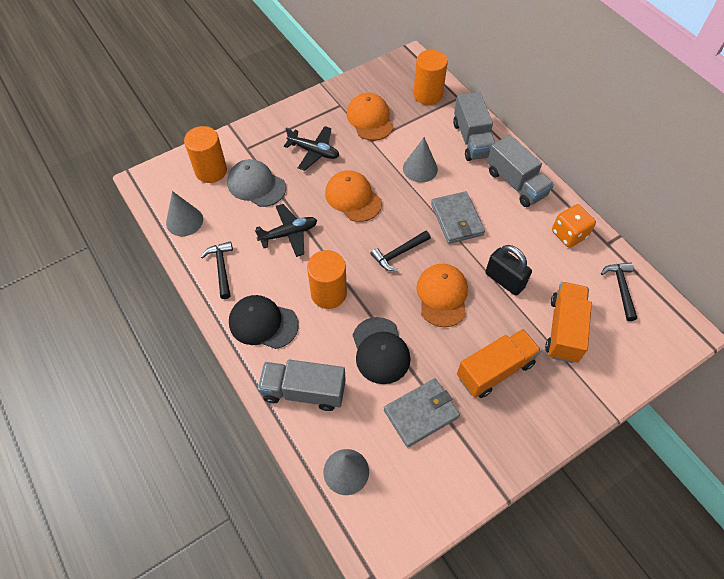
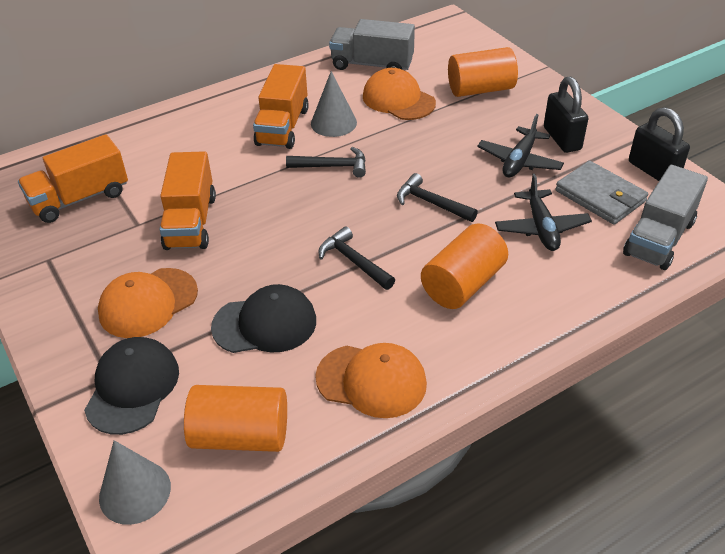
black padlock: 1 -> 2
grey cap: 1 -> 0
grey cone: 3 -> 2
grey truck: 3 -> 2
grey wallet: 2 -> 1
orange dice: 1 -> 0
orange truck: 2 -> 3

